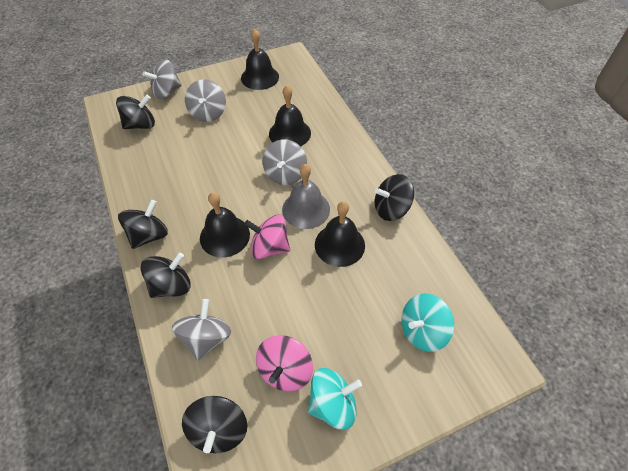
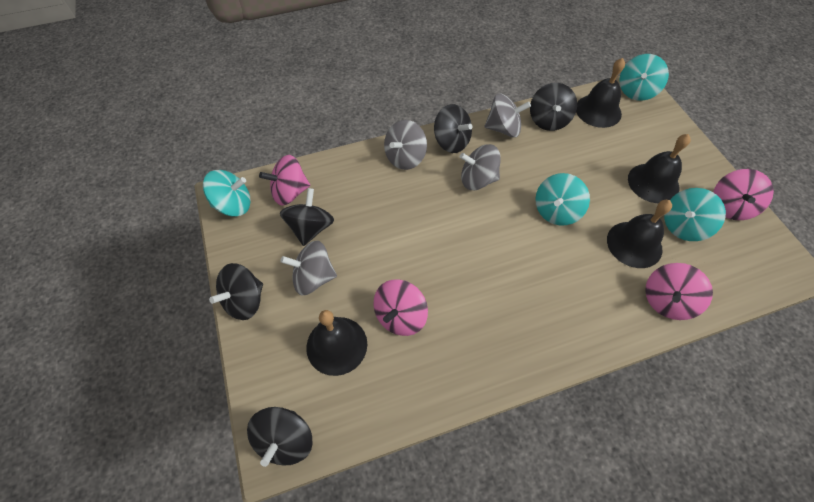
grey bell: 1 -> 0
pink spinning top: 2 -> 4
turquoise spinning top: 2 -> 4

